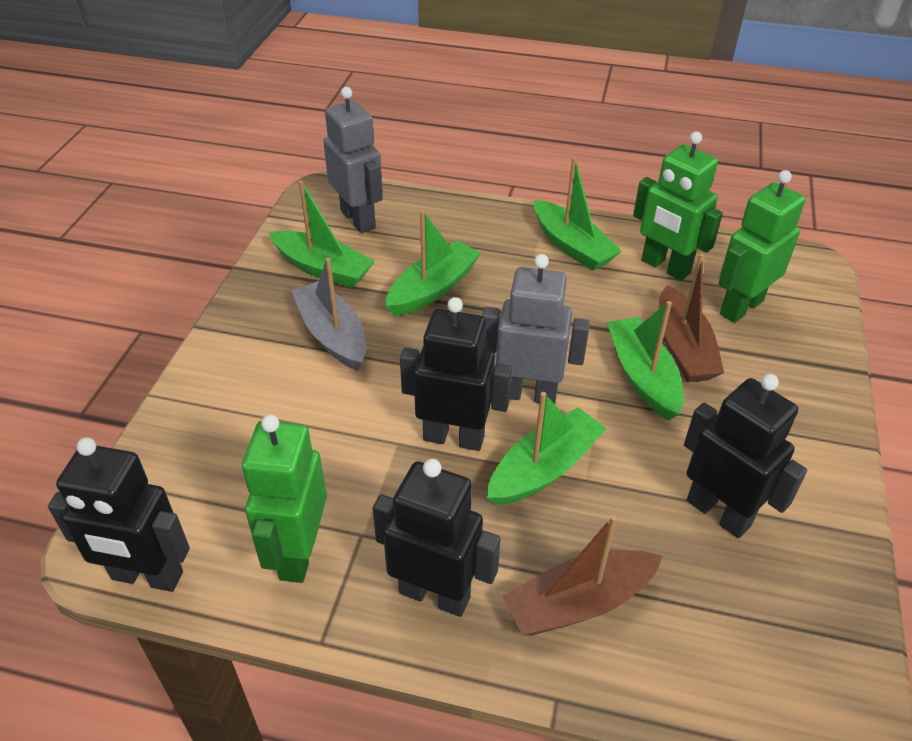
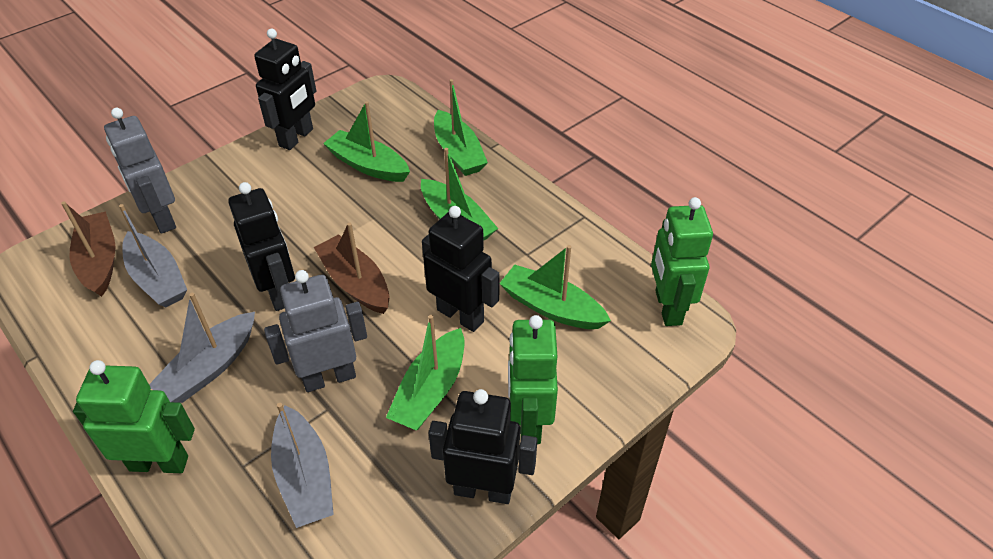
grey boat: 1 -> 3

